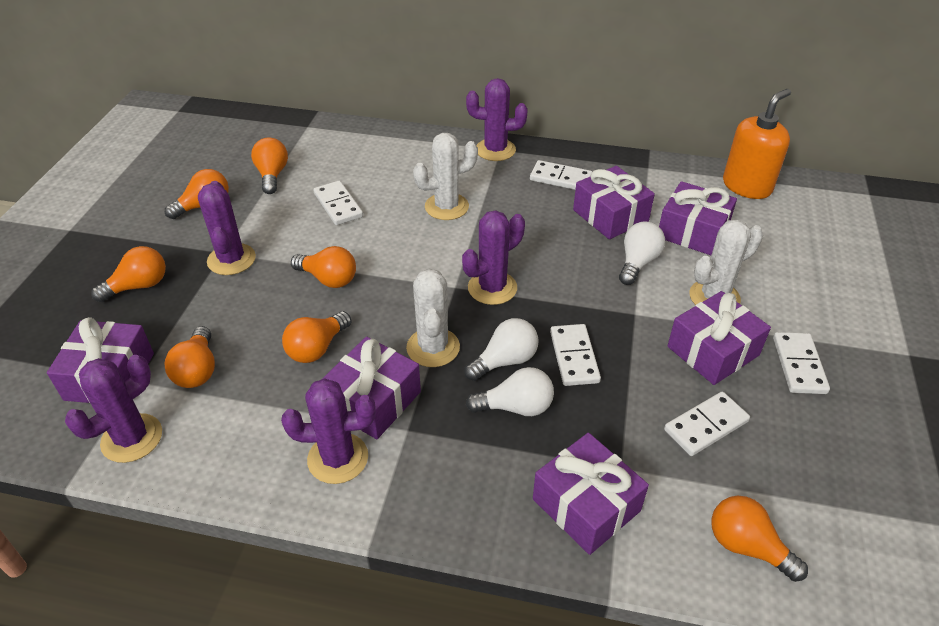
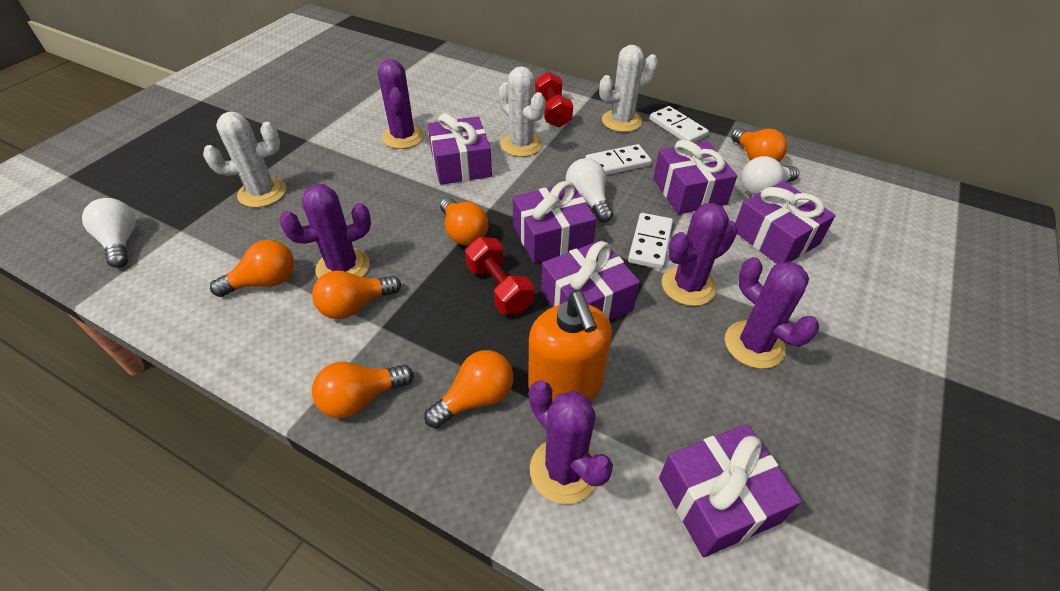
orange light bulb: 7 -> 6
red dumbbell: 0 -> 2
white domino: 5 -> 3

